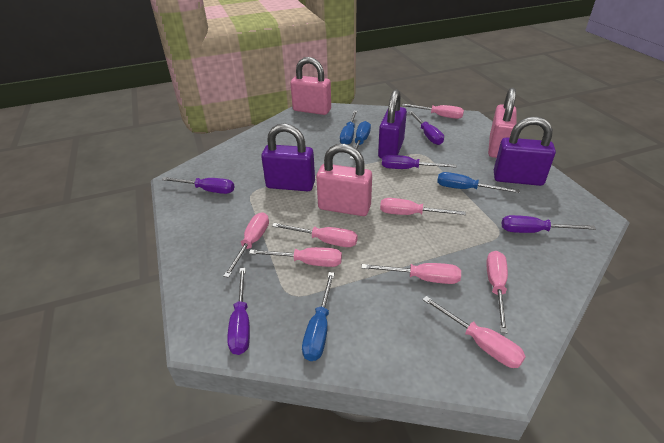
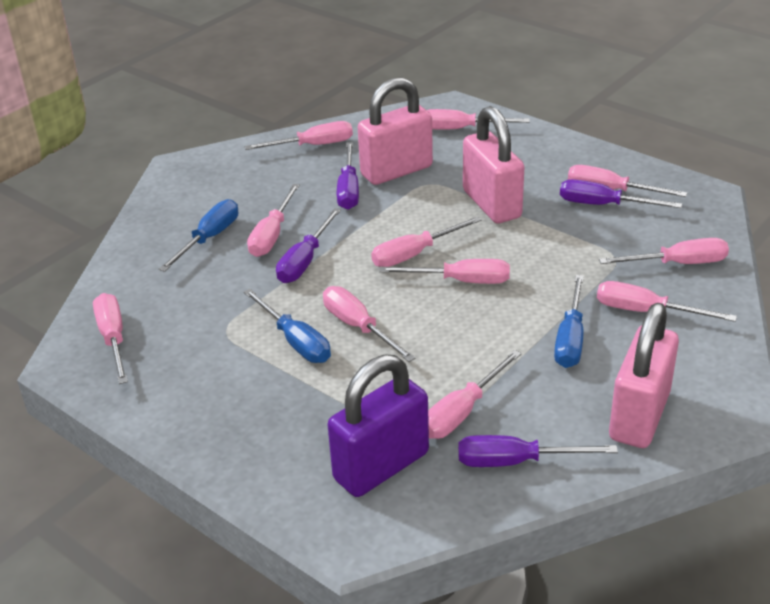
blue screwdriver: 4 -> 3
pink screwdriver: 8 -> 11
purple padlock: 3 -> 1
purple screwdriver: 5 -> 4

